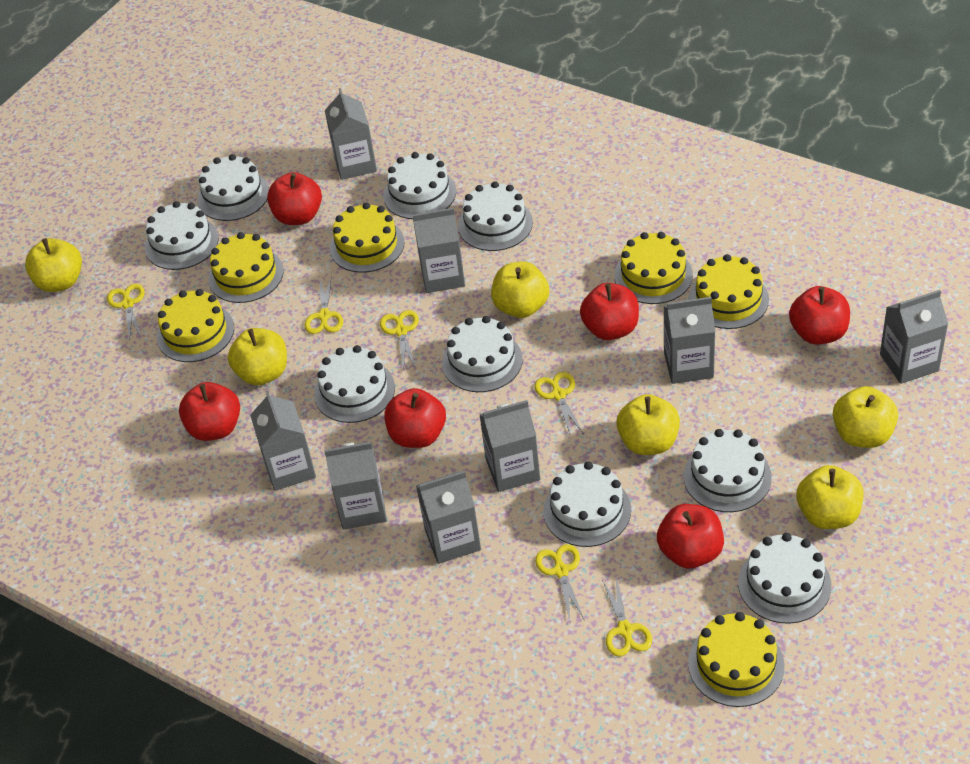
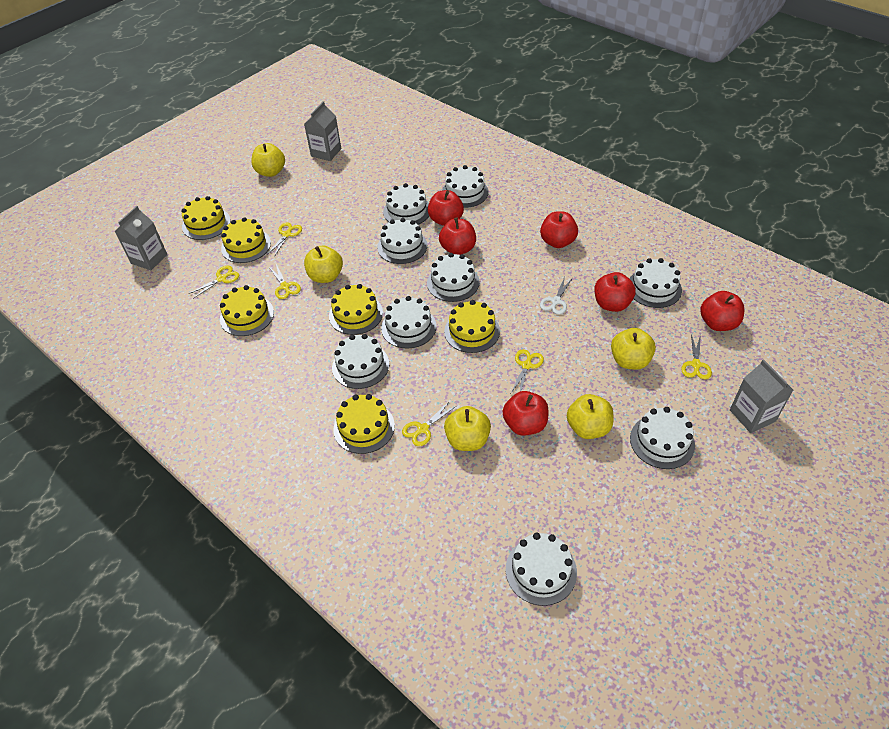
grey carton: 8 -> 3
white scissors: 0 -> 1
yellow apple: 6 -> 5

